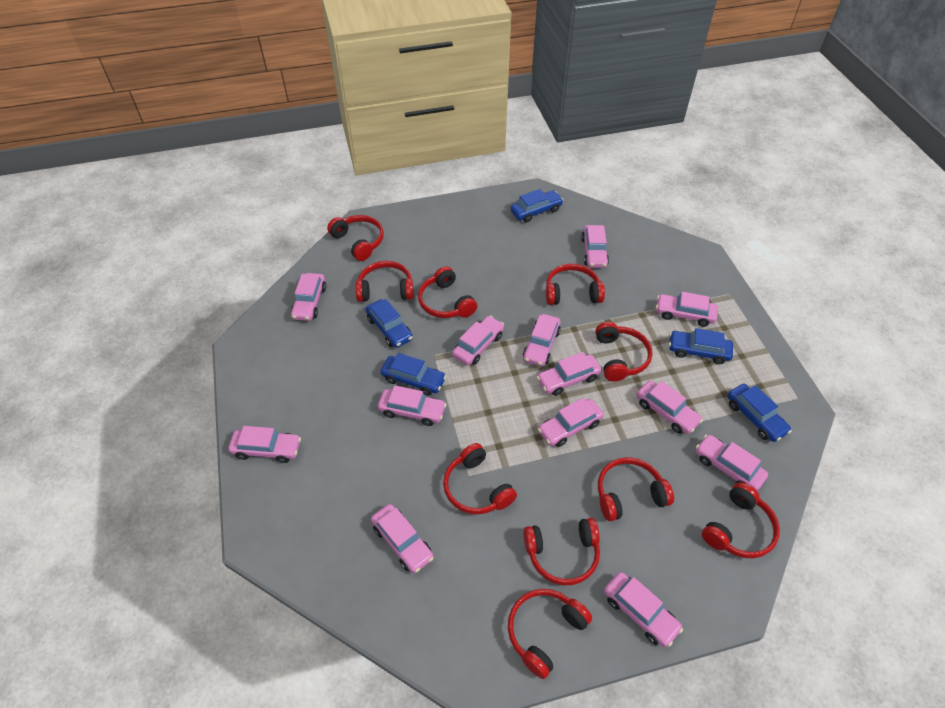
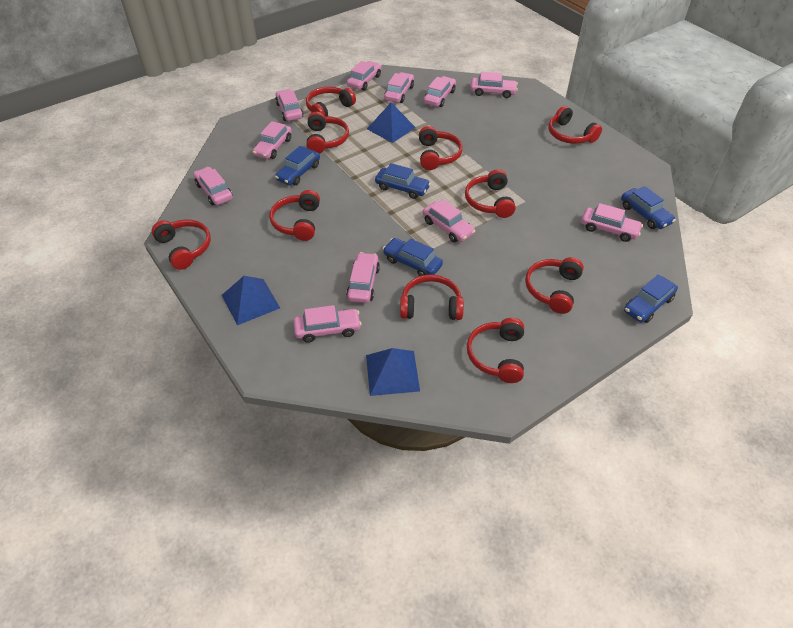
blue pyramid: 0 -> 3
pink car: 13 -> 11

